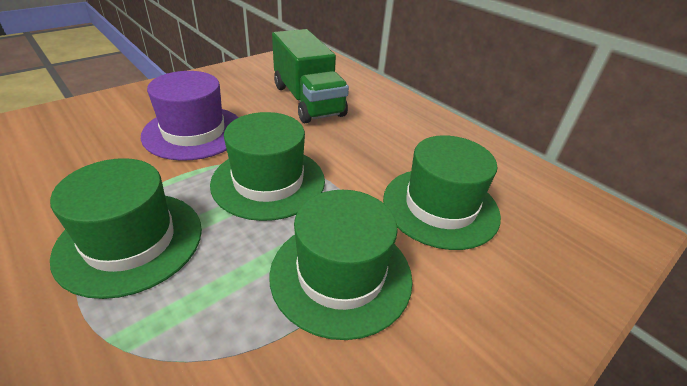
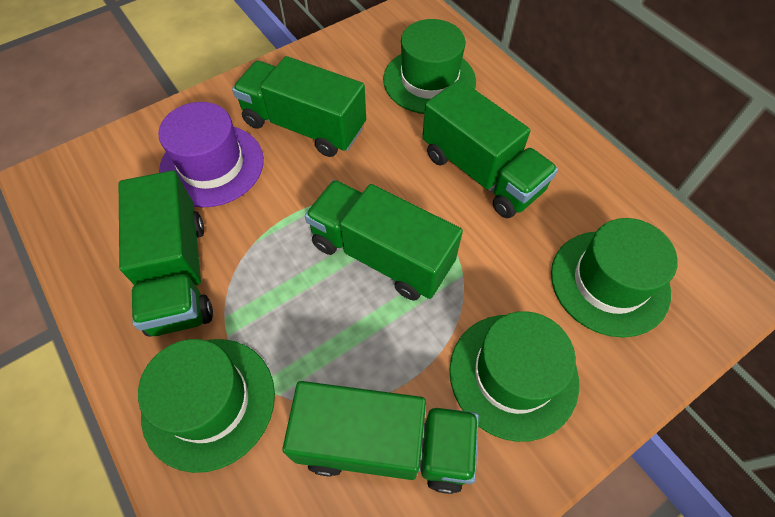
green truck: 1 -> 5

